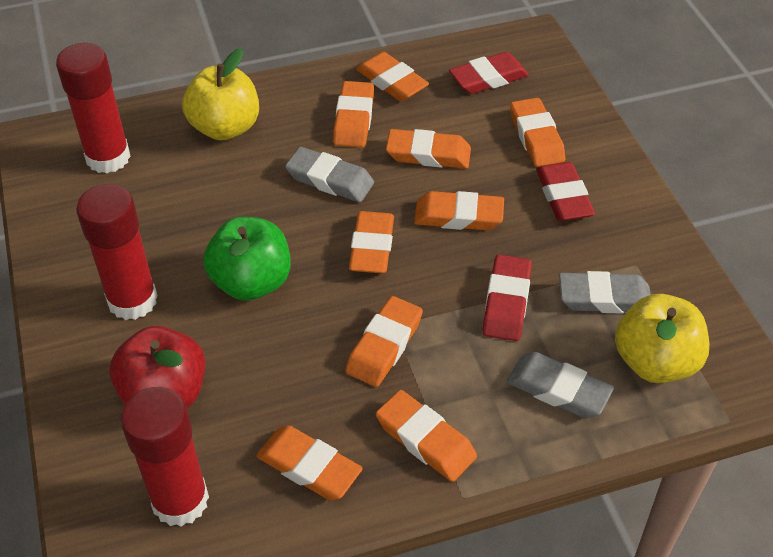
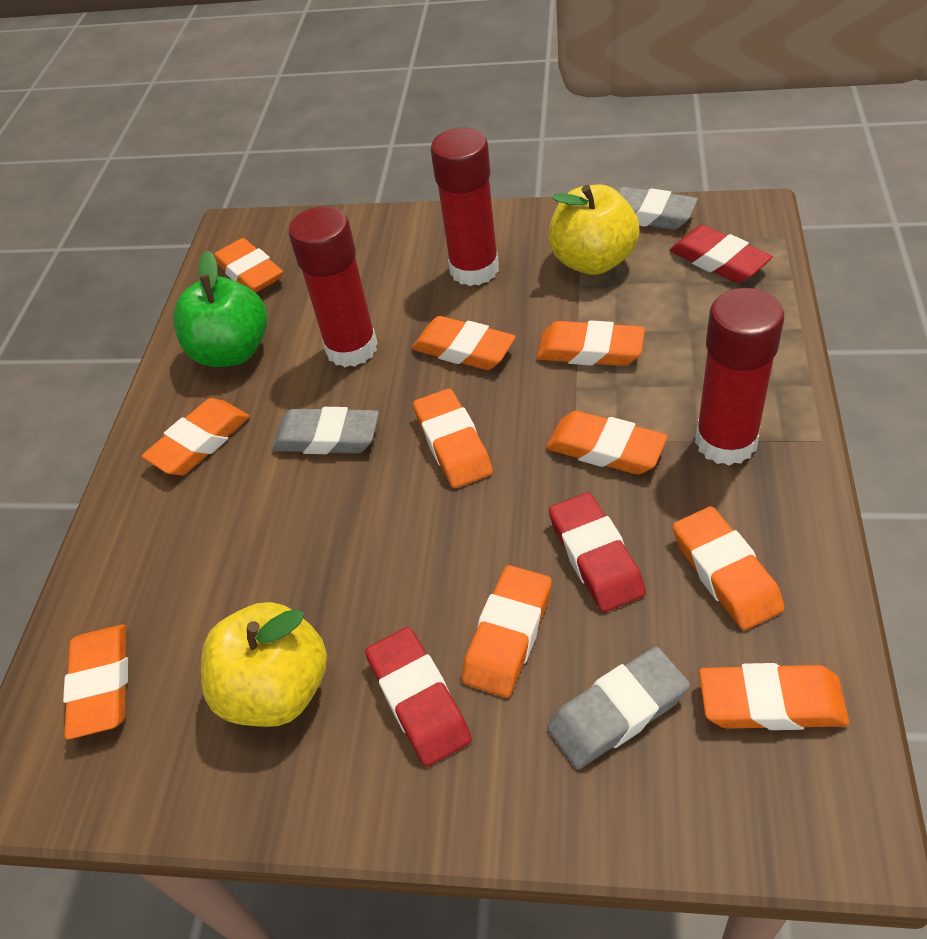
orange eraser: 9 -> 10
red apple: 1 -> 0

